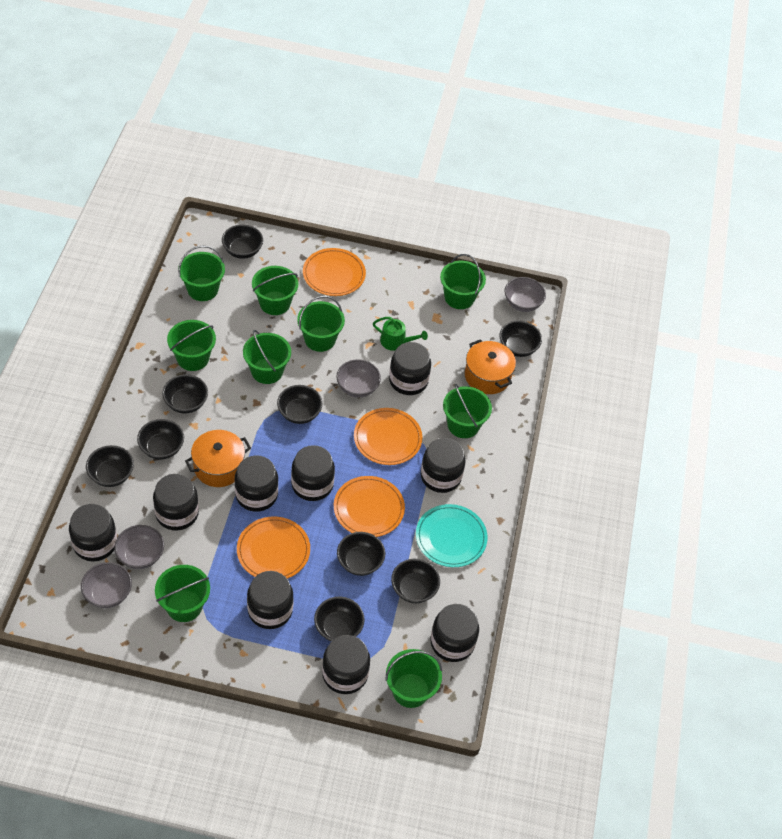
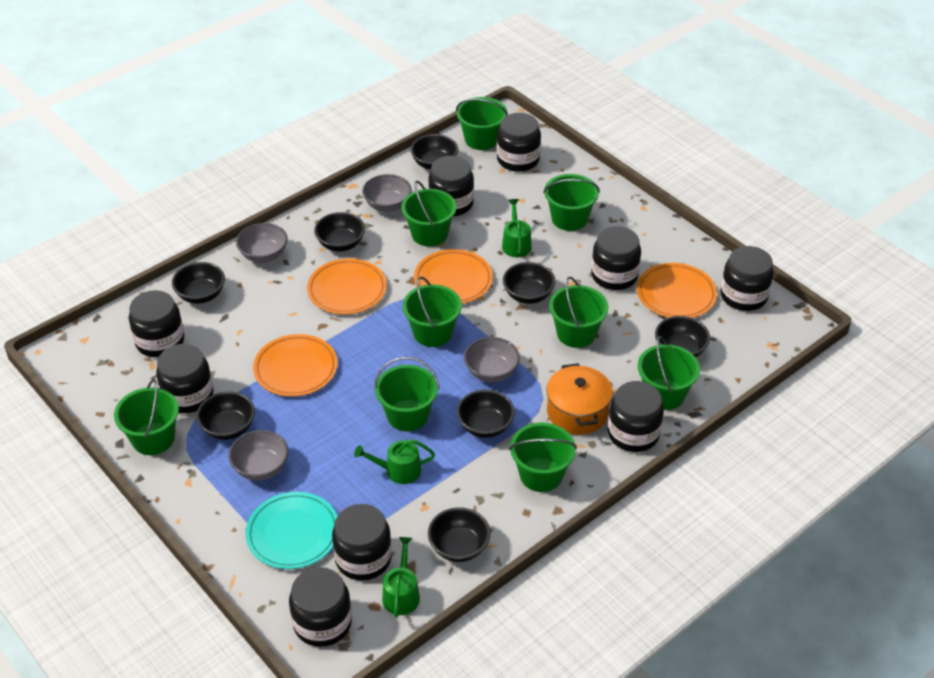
black bowl: 9 -> 8
green watering can: 1 -> 3
orange pot: 2 -> 1

